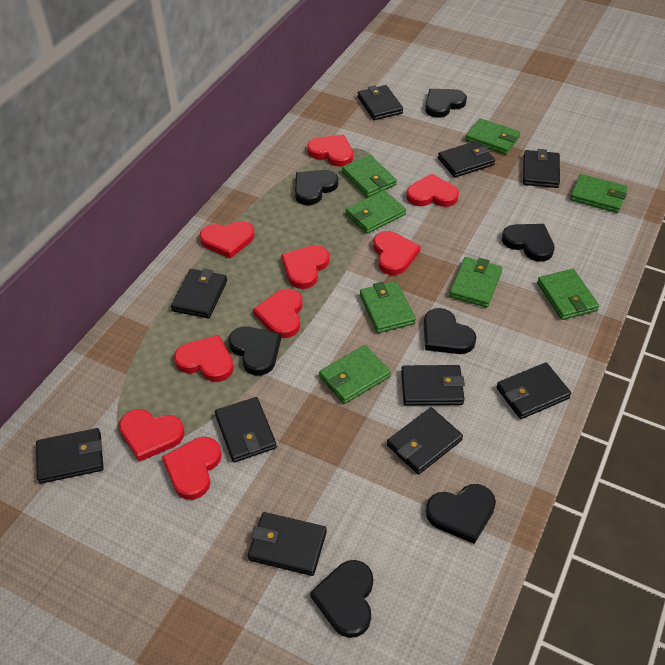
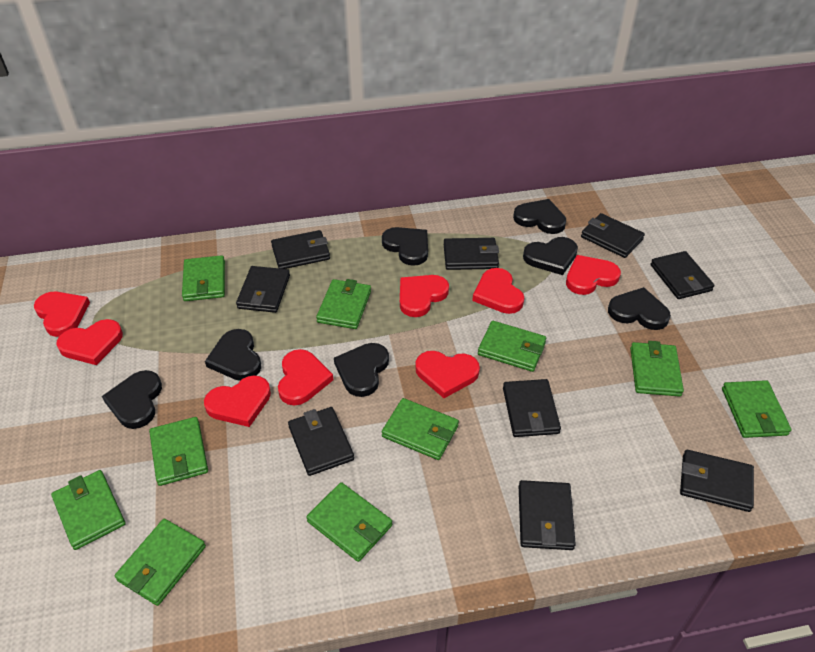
black wallet: 10 -> 9
green wallet: 8 -> 10
red heart: 9 -> 8

